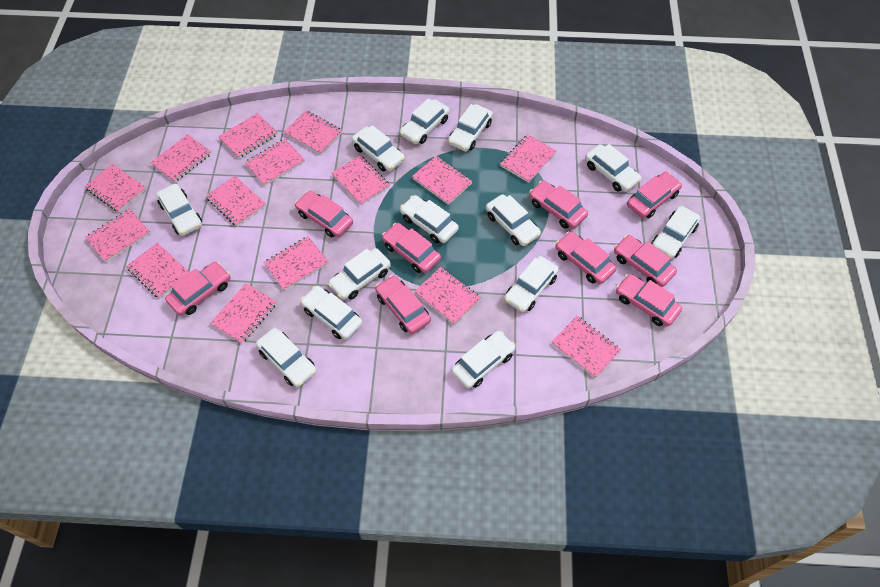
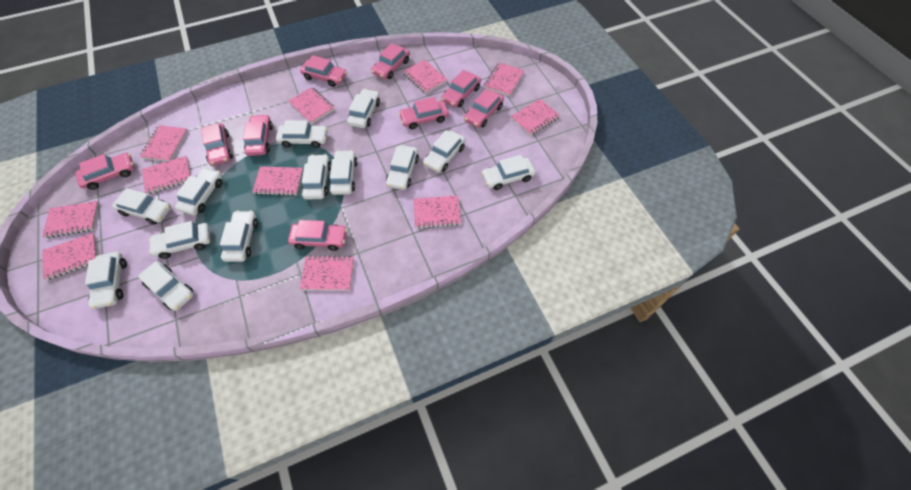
pink notebook: 15 -> 11

